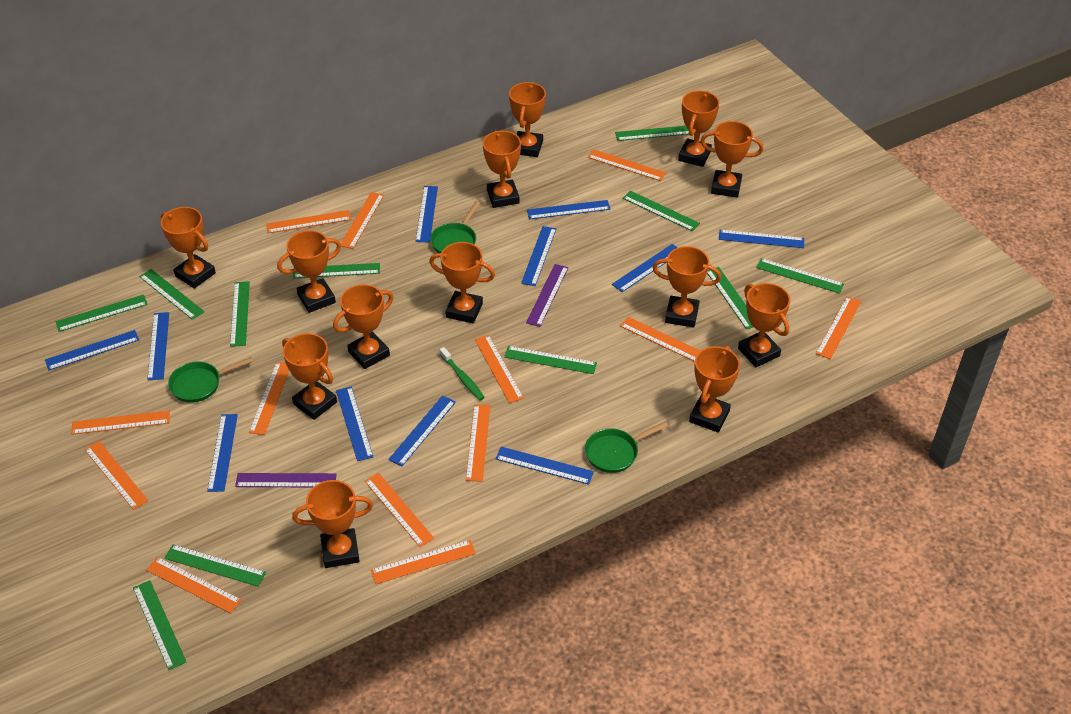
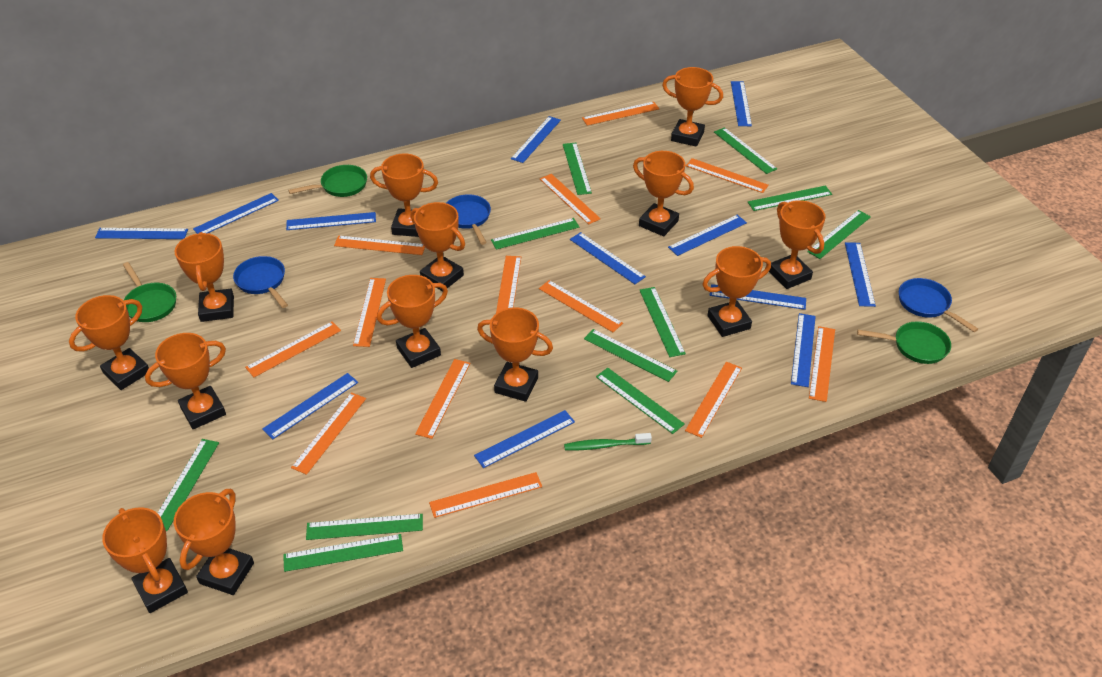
blue pan: 0 -> 3
blue ruler: 11 -> 12
purple ruler: 2 -> 0

